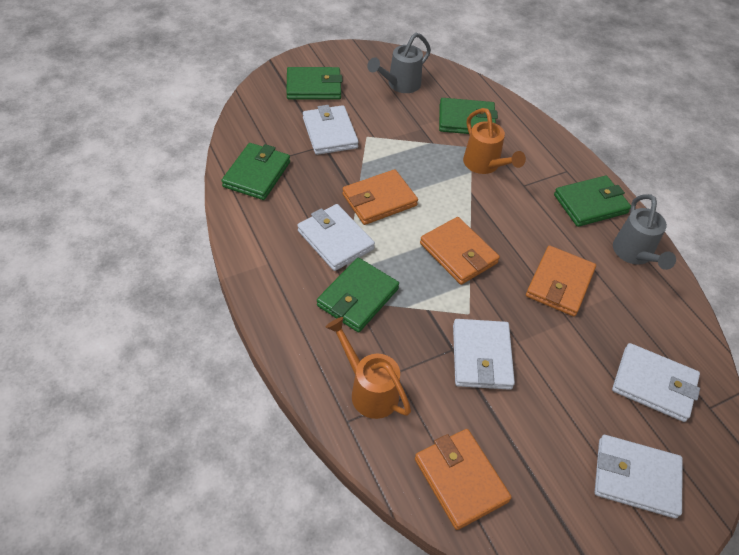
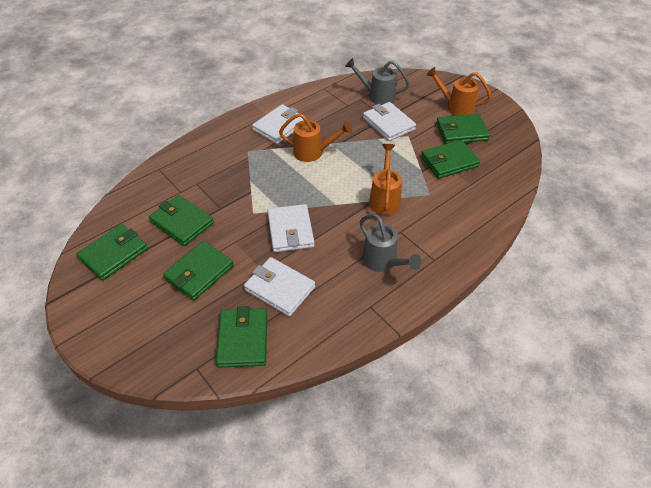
green wallet: 5 -> 6
orange wallet: 4 -> 0
orange watering can: 2 -> 3
white wallet: 5 -> 4

